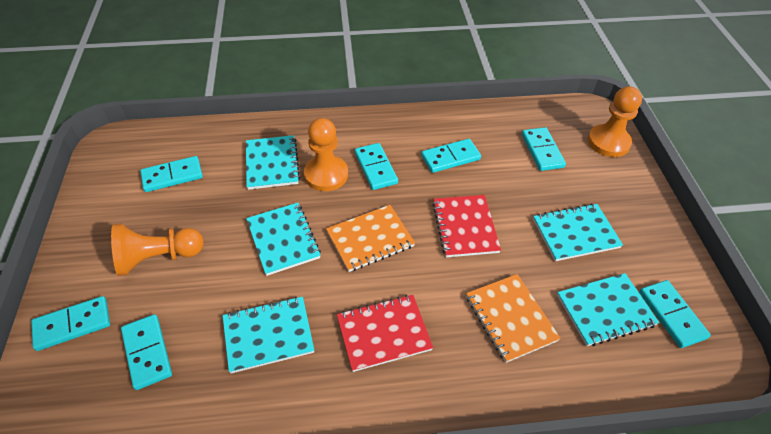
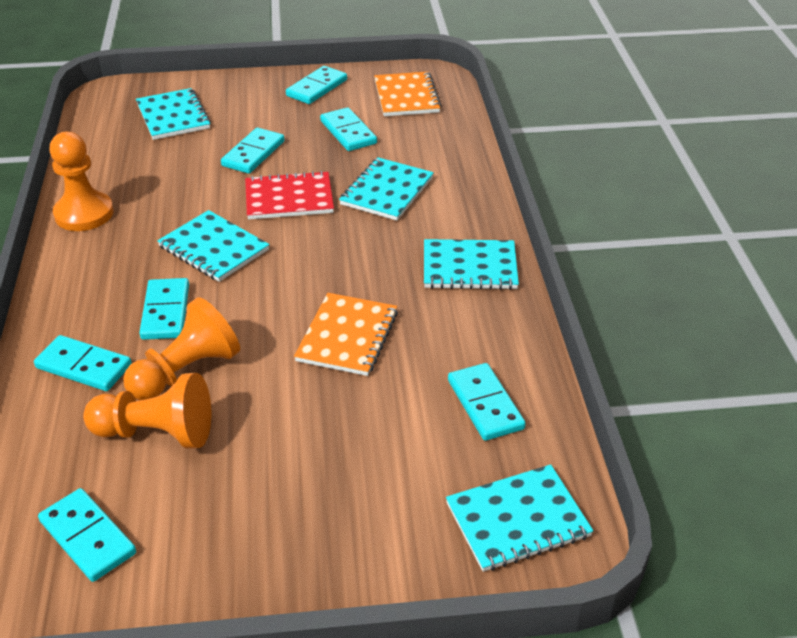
red notebook: 2 -> 1

